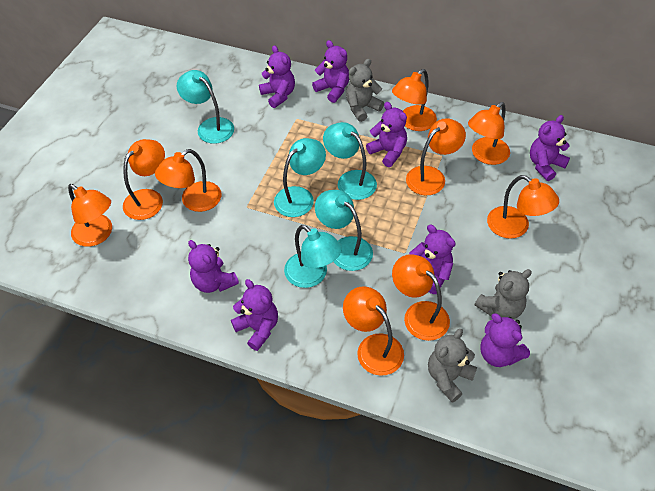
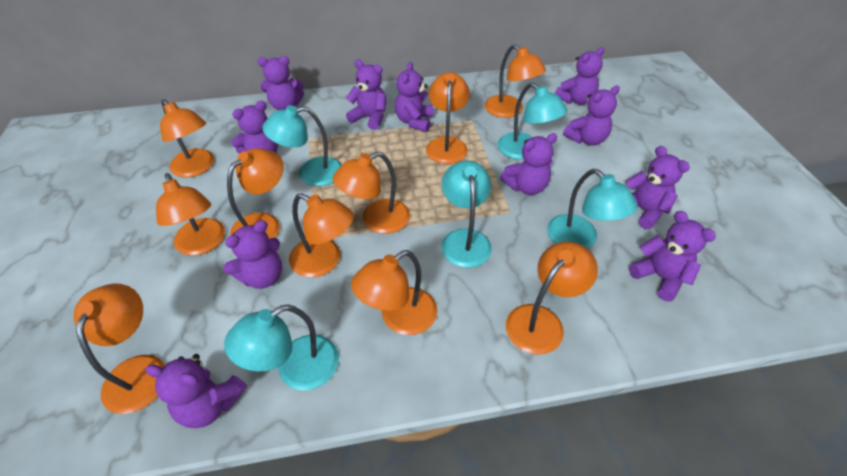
grey teddy bear: 3 -> 0
orange lamp: 9 -> 10
purple teddy bear: 8 -> 11

